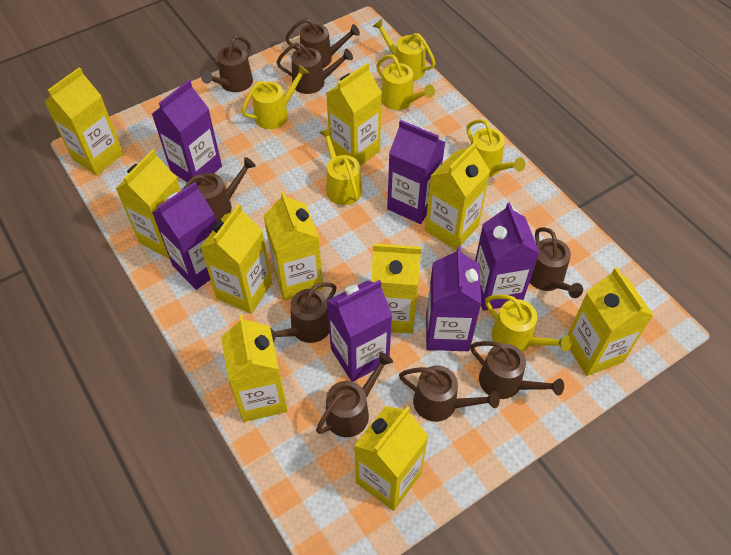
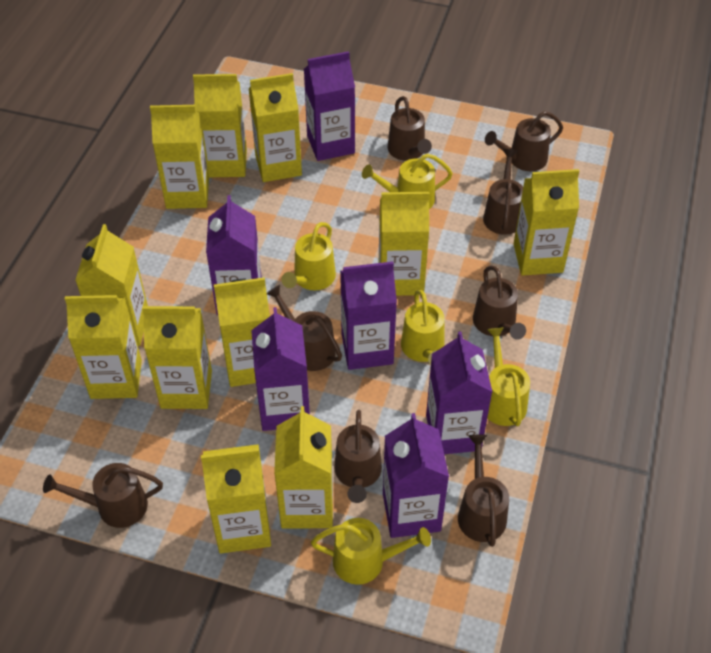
brown watering can: 9 -> 8
yellow carton: 10 -> 11
yellow watering can: 6 -> 5

